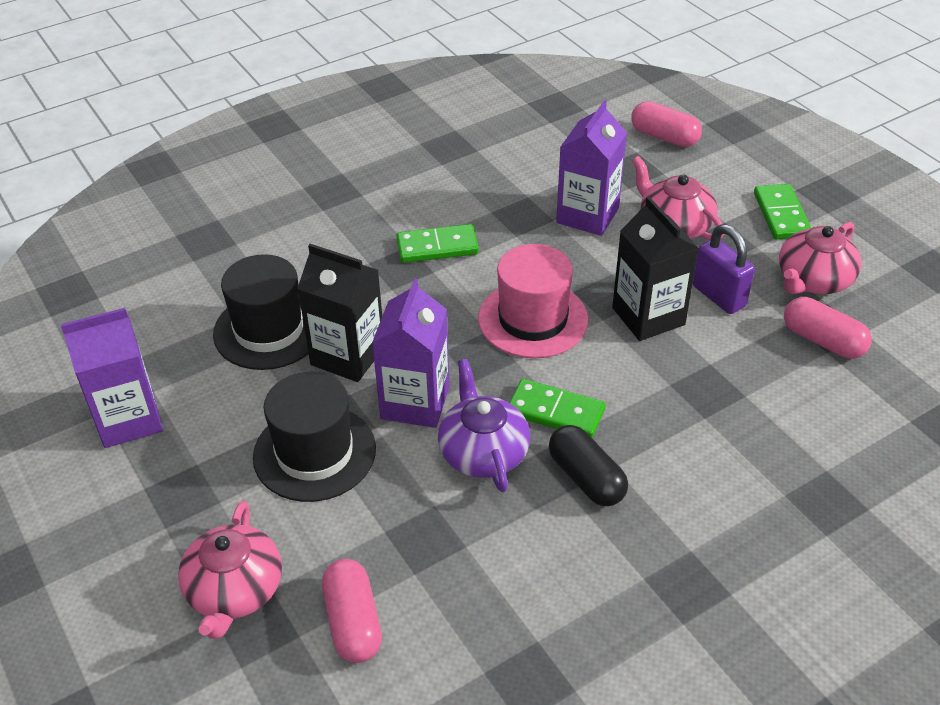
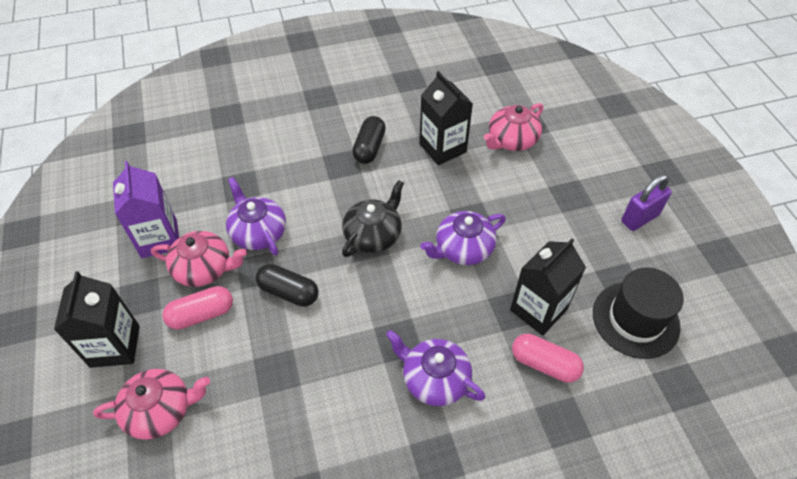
black capsule: 1 -> 2
black carton: 2 -> 3
black hat: 2 -> 1
black teapot: 0 -> 1
green domino: 3 -> 0
pink capsule: 3 -> 2
pink hat: 1 -> 0
purple carton: 3 -> 1
purple teapot: 1 -> 3

